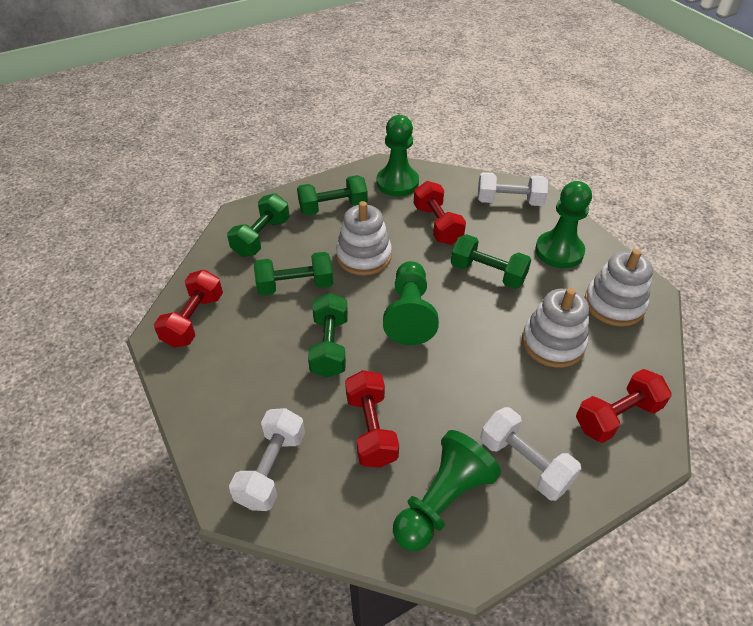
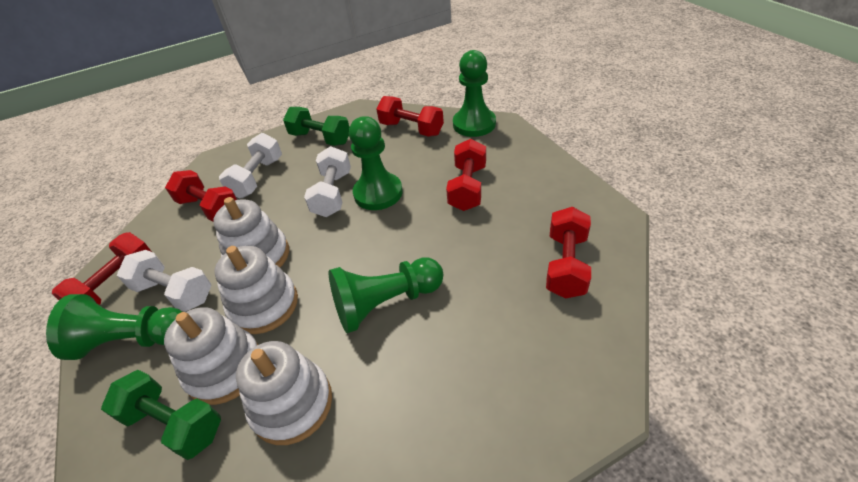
green dumbbell: 5 -> 2
red dumbbell: 4 -> 5
white stacking toy: 3 -> 4

